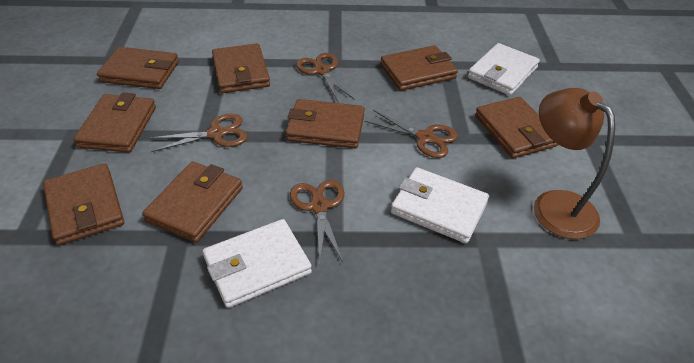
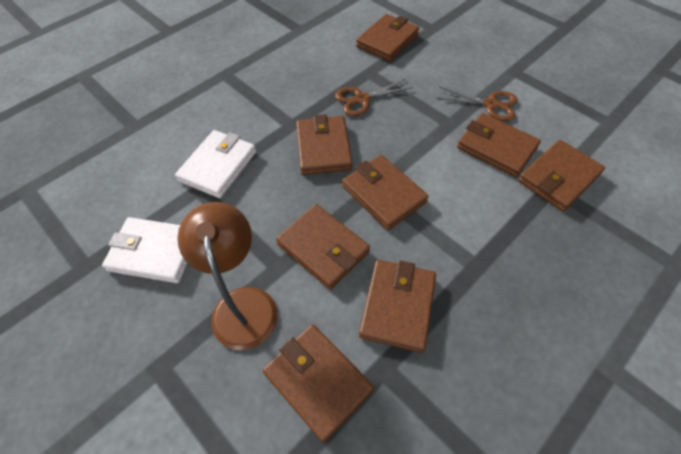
brown scissors: 4 -> 2
white wallet: 3 -> 2

